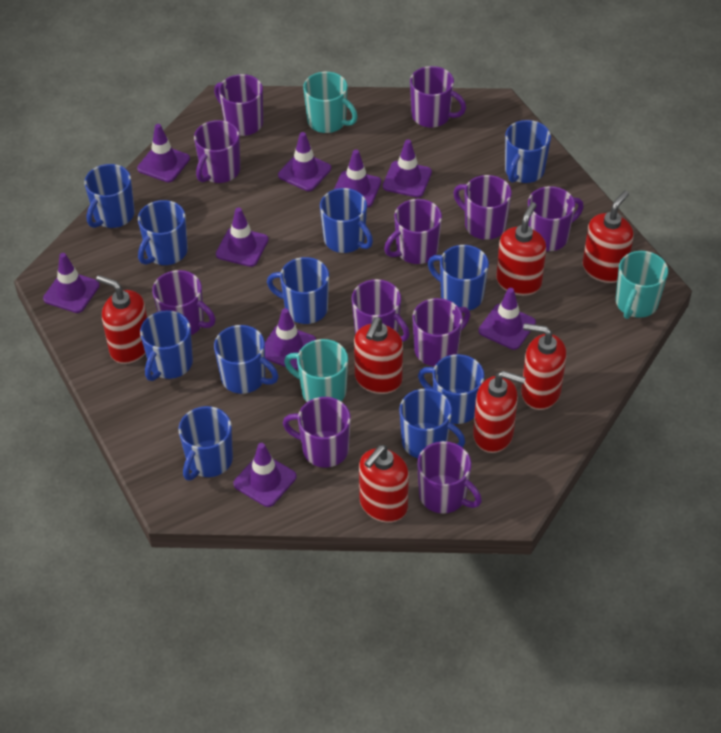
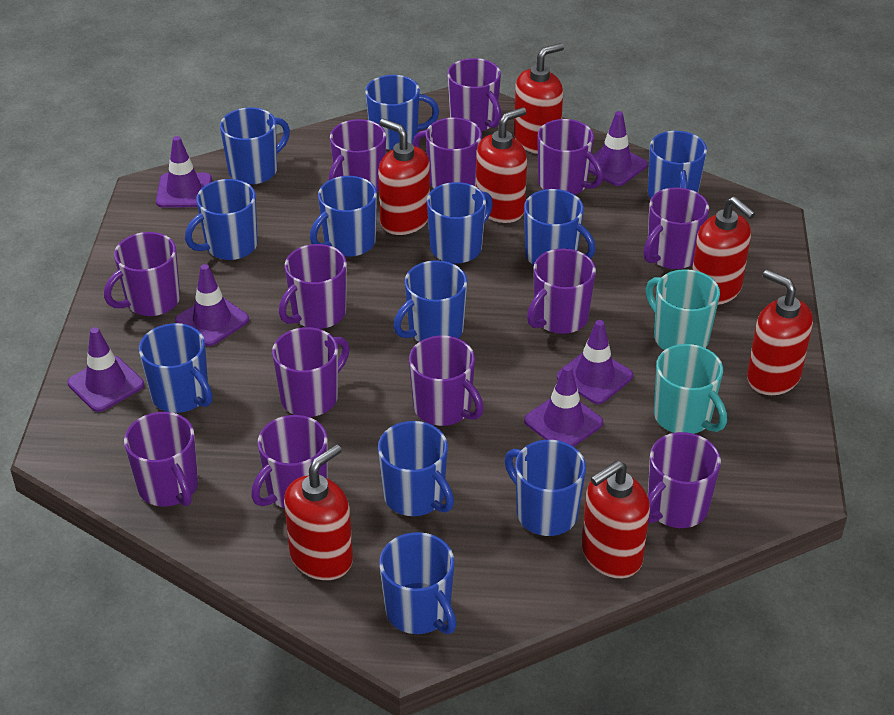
blue mug: 11 -> 12
purple mug: 11 -> 13
purple traffic cone: 9 -> 6
turquoise mug: 3 -> 2

